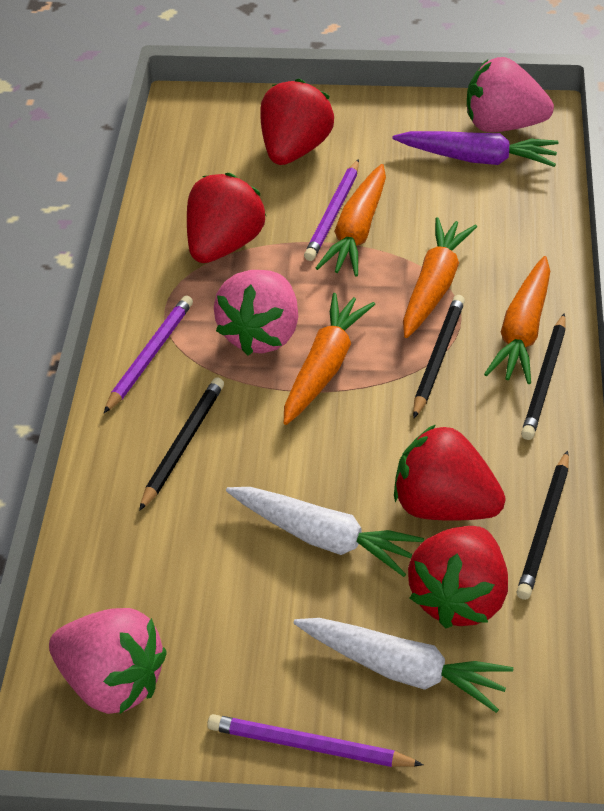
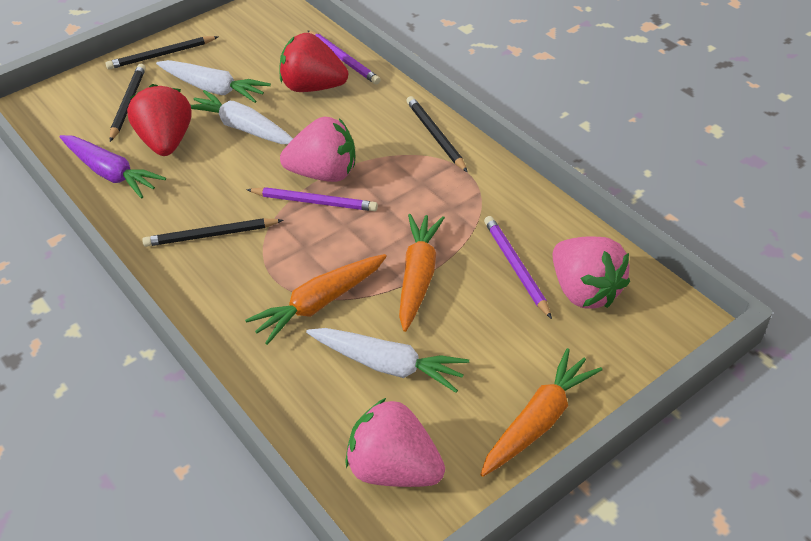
orange carrot: 4 -> 3
red strawberry: 4 -> 2
white carrot: 2 -> 3

